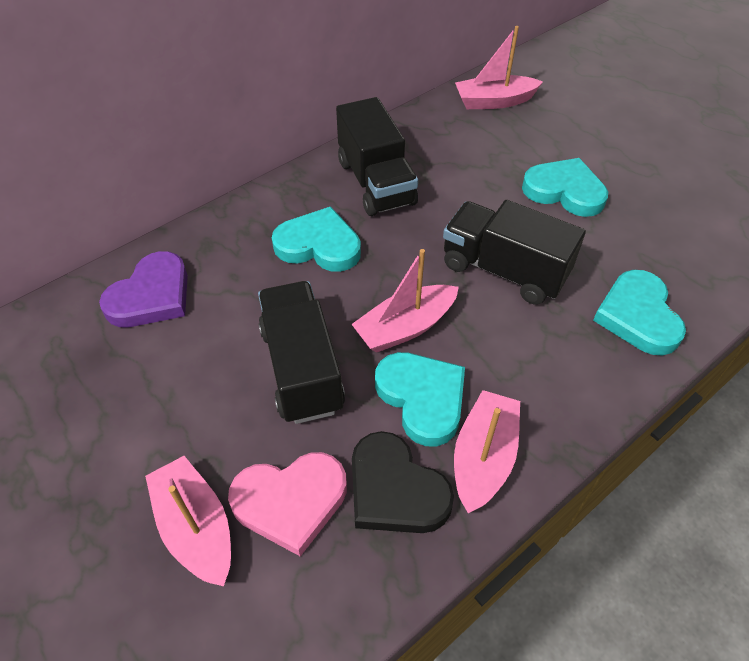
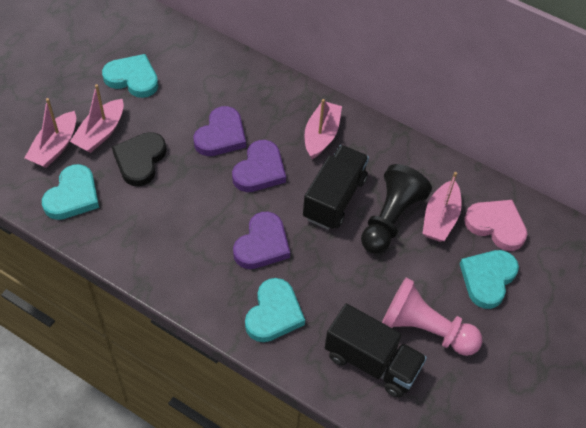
black pawn: 0 -> 1
black truck: 3 -> 2
pink pawn: 0 -> 1
purple heart: 1 -> 3

